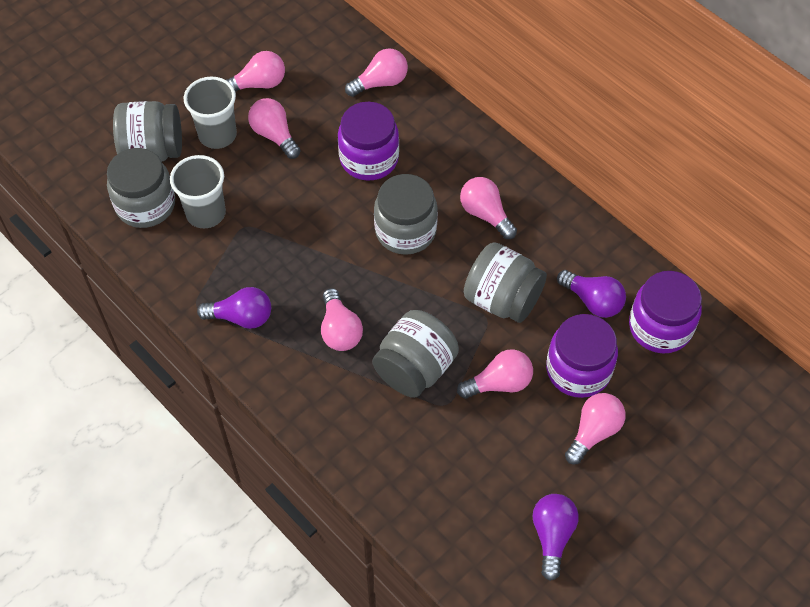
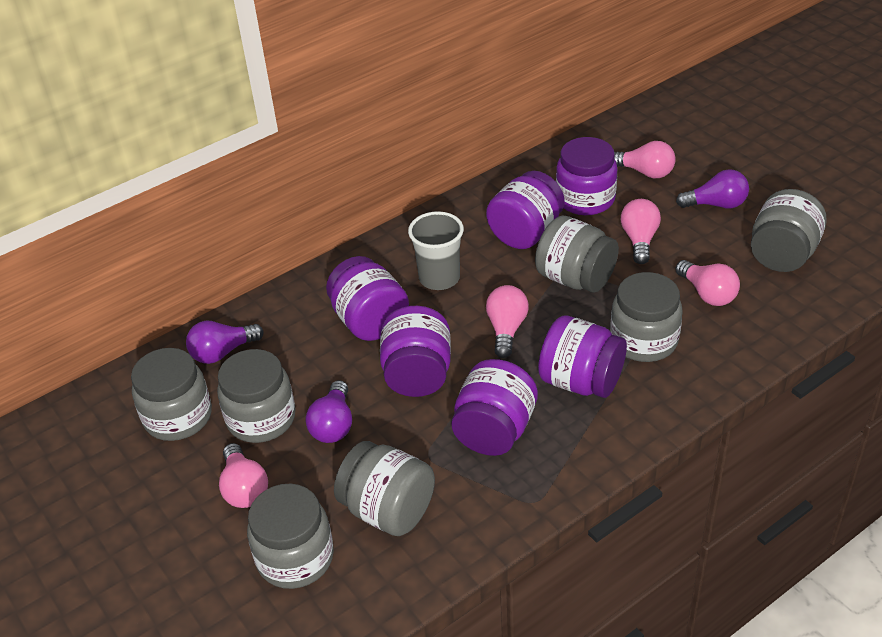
grey cup: 2 -> 1
grey jar: 5 -> 7
pink light bulb: 7 -> 5
purple jar: 3 -> 6

